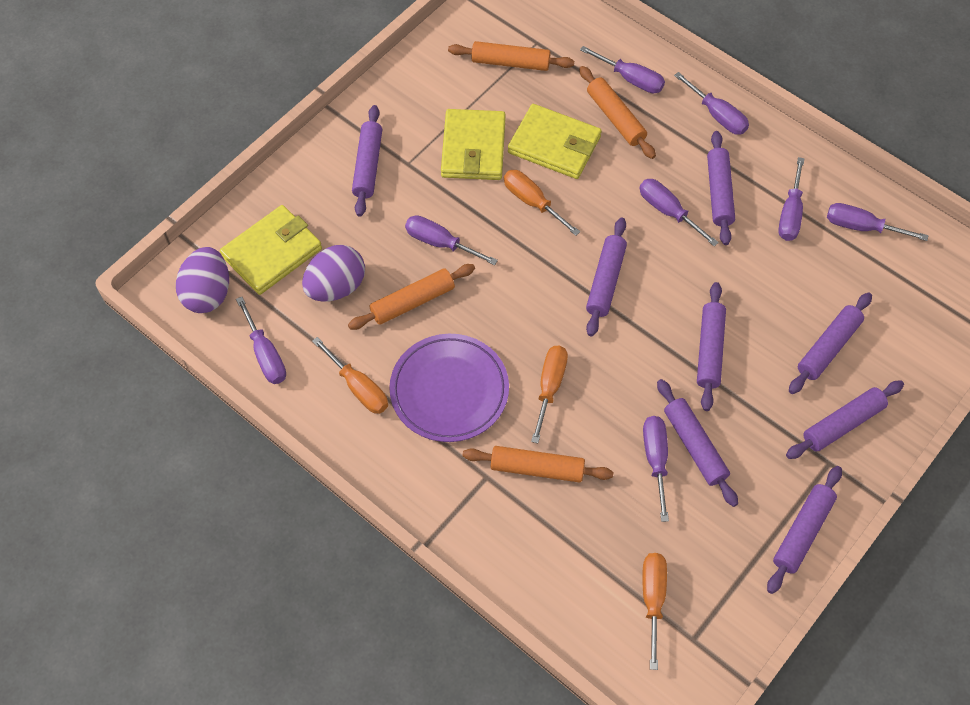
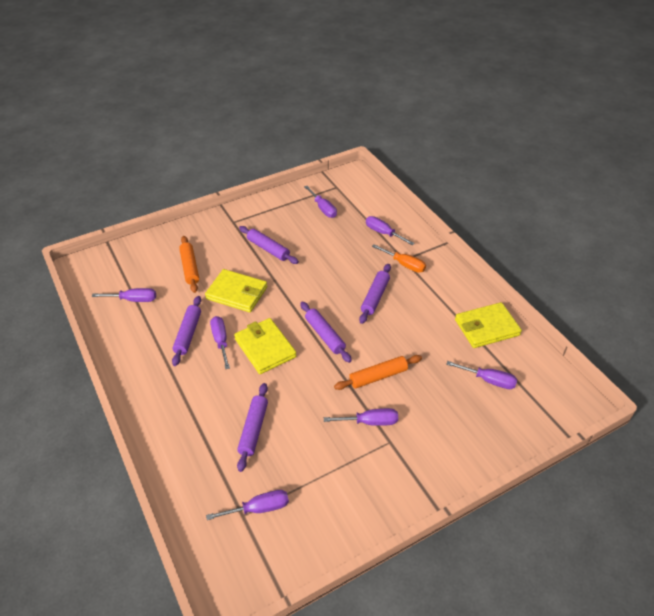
orange rolling pin: 4 -> 2
orange screwdriver: 4 -> 1
purple egg: 2 -> 0
purple plate: 1 -> 0
purple rolling pin: 8 -> 5
purple screwdriver: 8 -> 7

